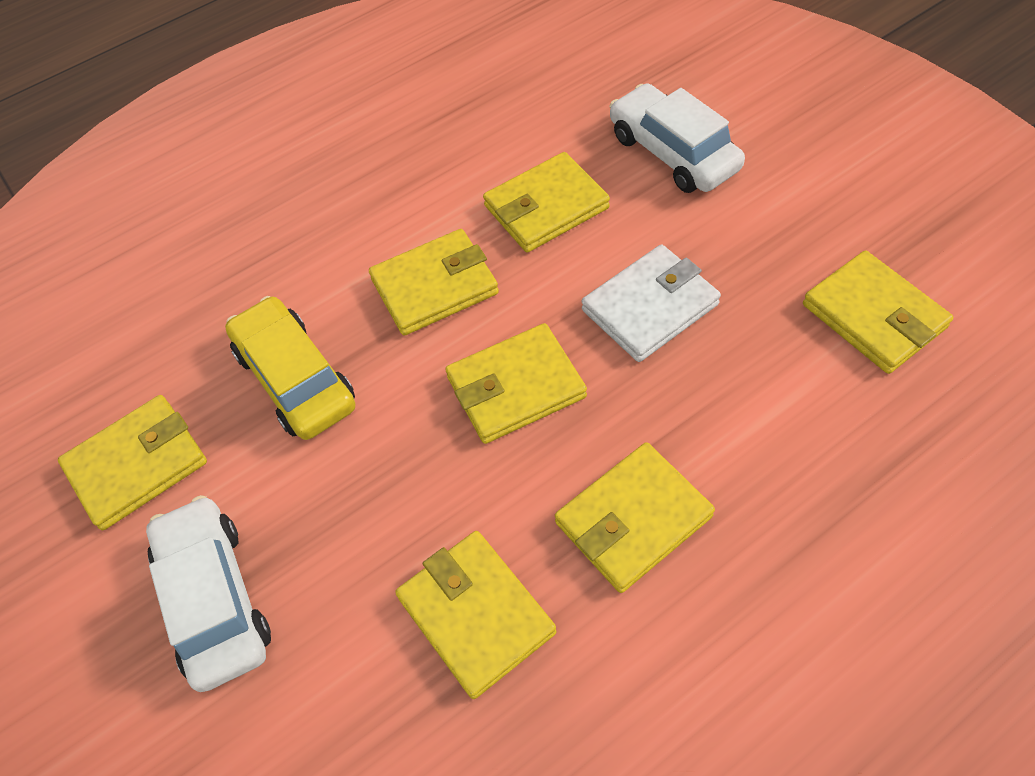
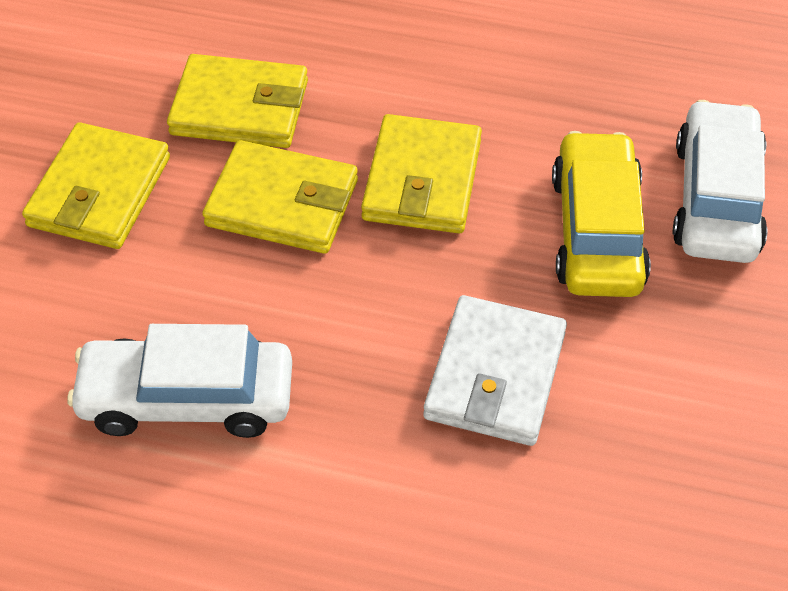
yellow wallet: 7 -> 4

